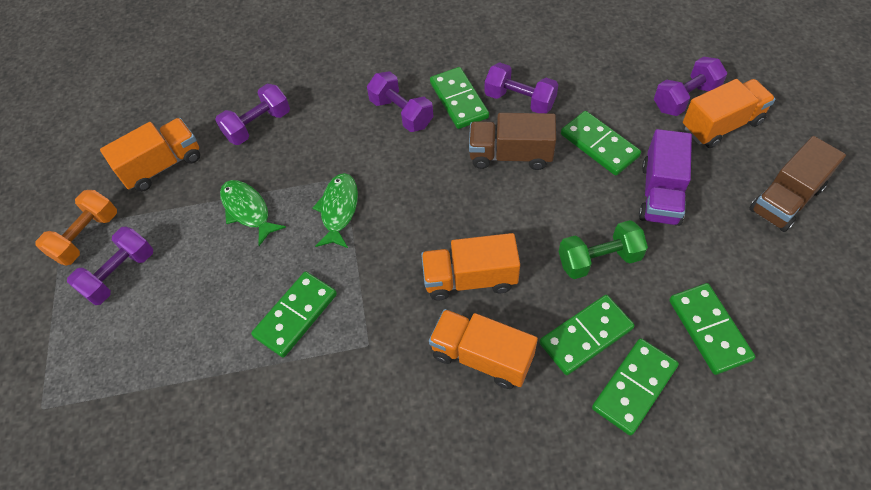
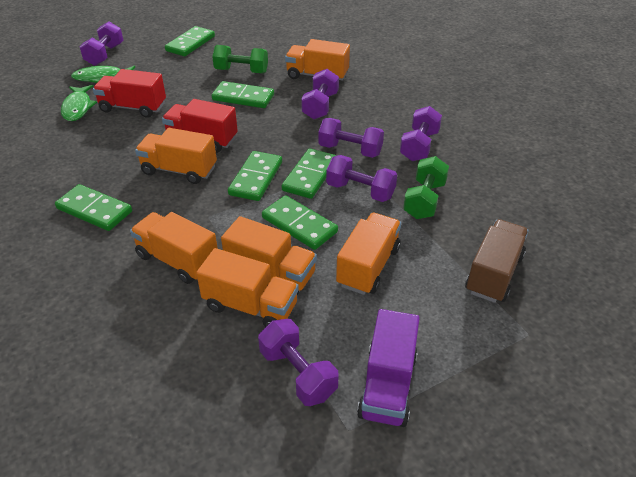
brown truck: 2 -> 1
green dumbbell: 1 -> 2
orange dumbbell: 1 -> 0
orange truck: 4 -> 6
purple dumbbell: 5 -> 6
red truck: 0 -> 2

